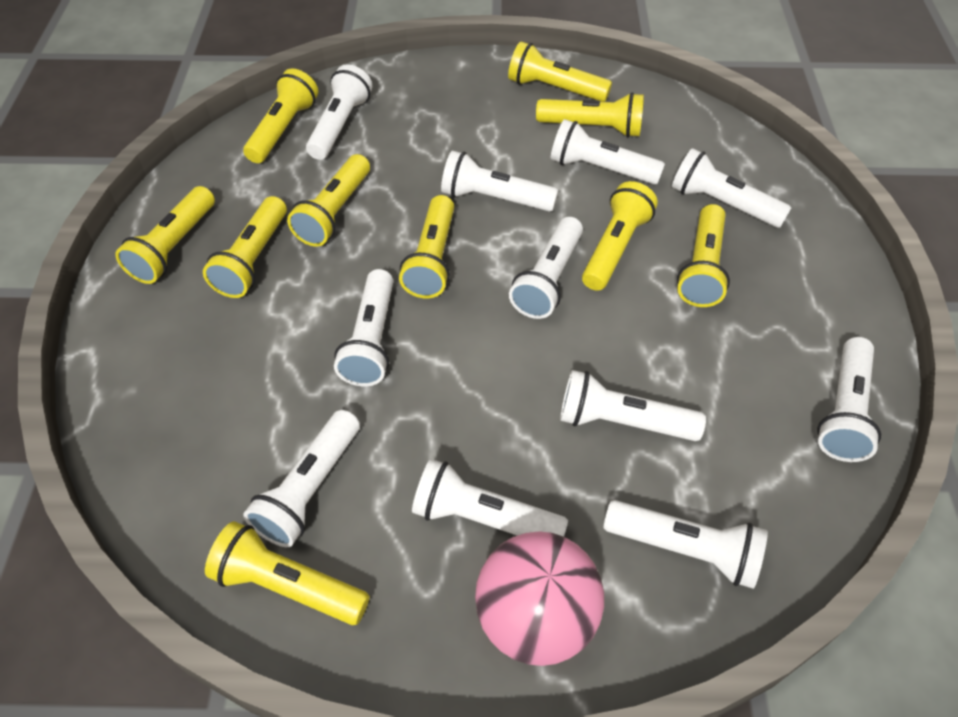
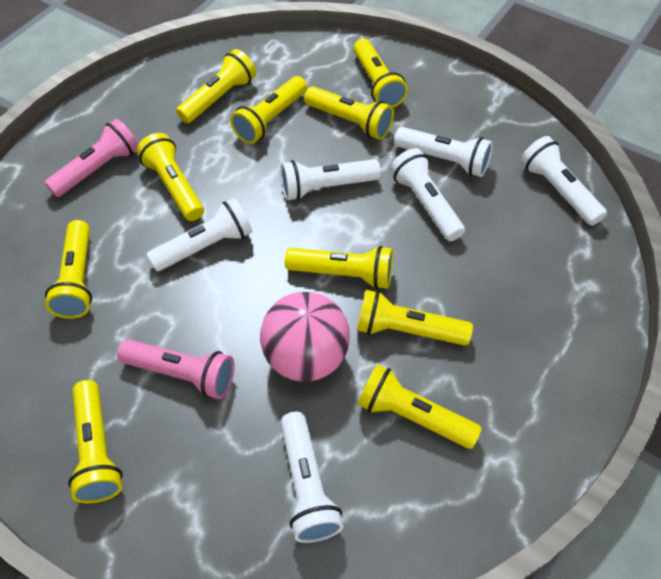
pink flashlight: 0 -> 2
white flashlight: 11 -> 6

